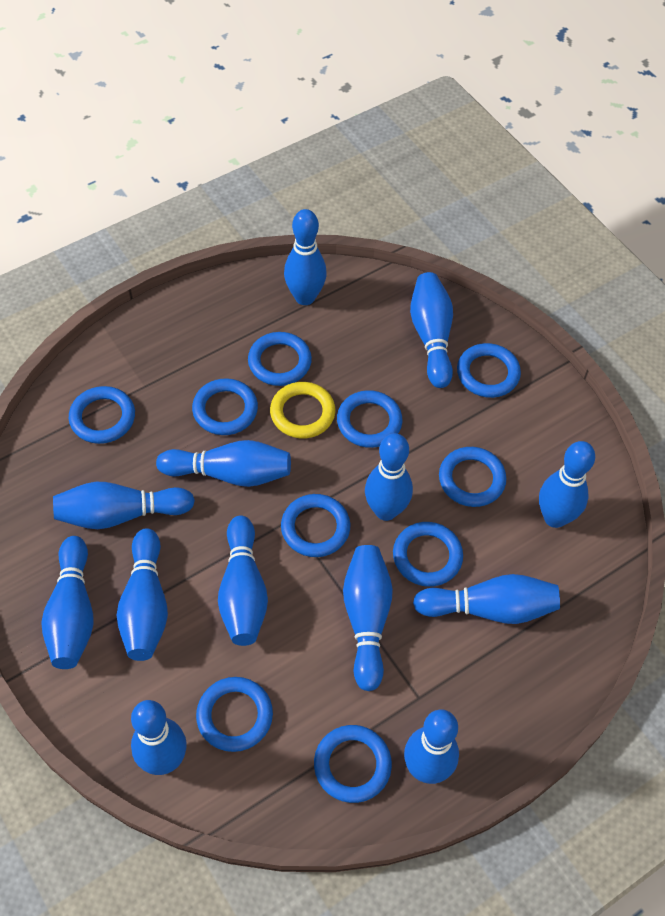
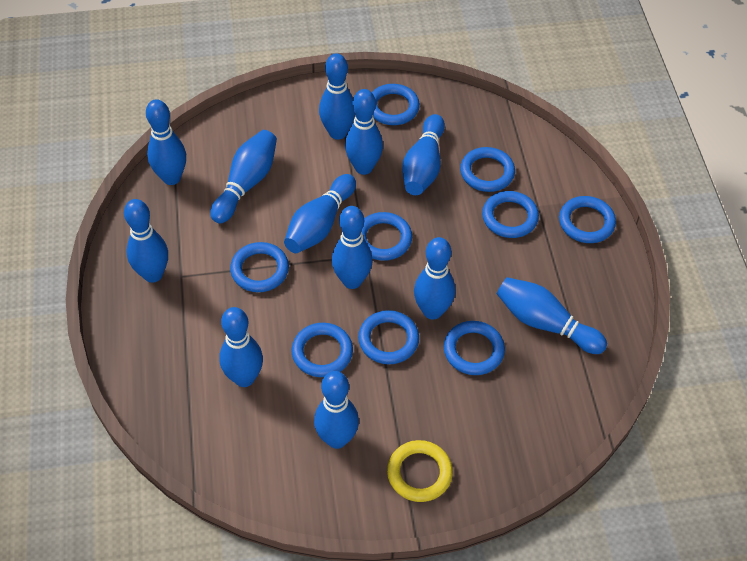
blue bowling pin: 13 -> 12
blue ring: 10 -> 9

